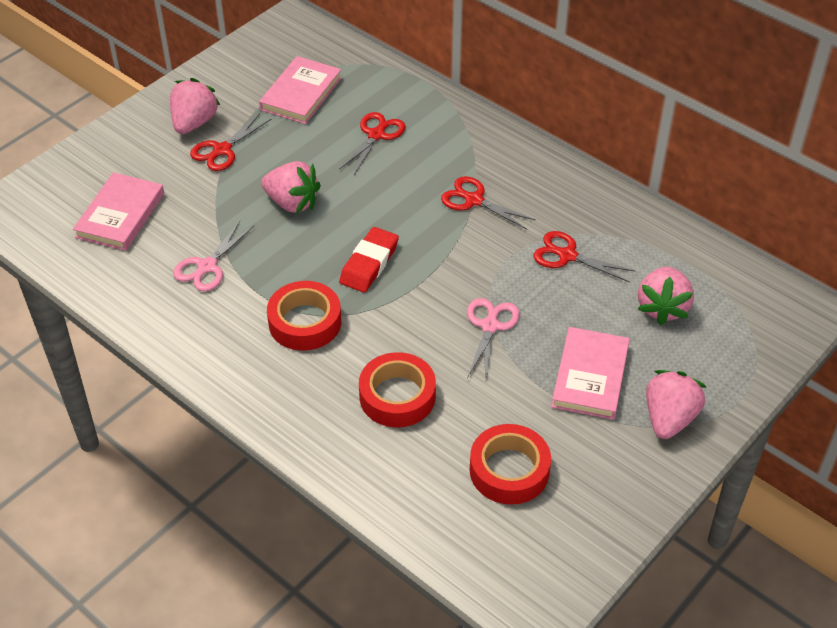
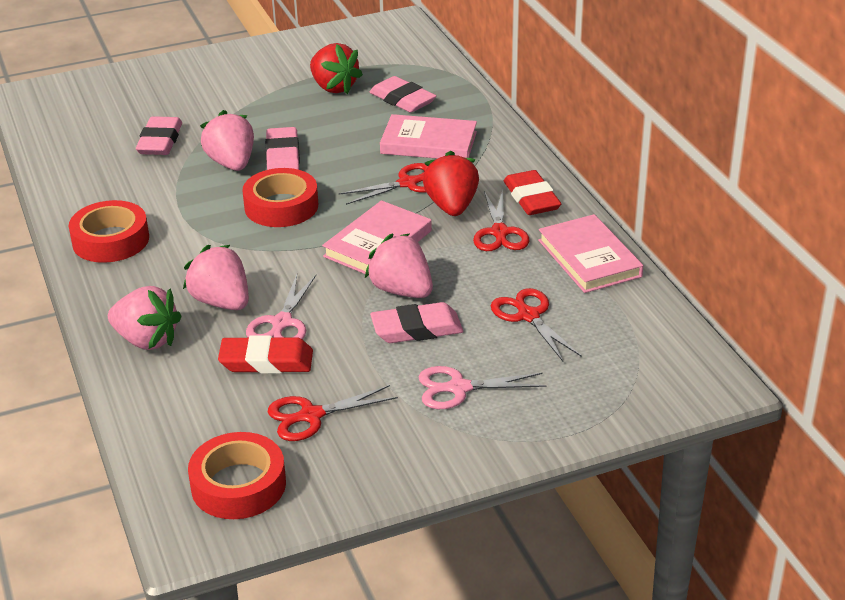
pink eraser: 0 -> 4
red eraser: 1 -> 2
red strawberry: 0 -> 2

